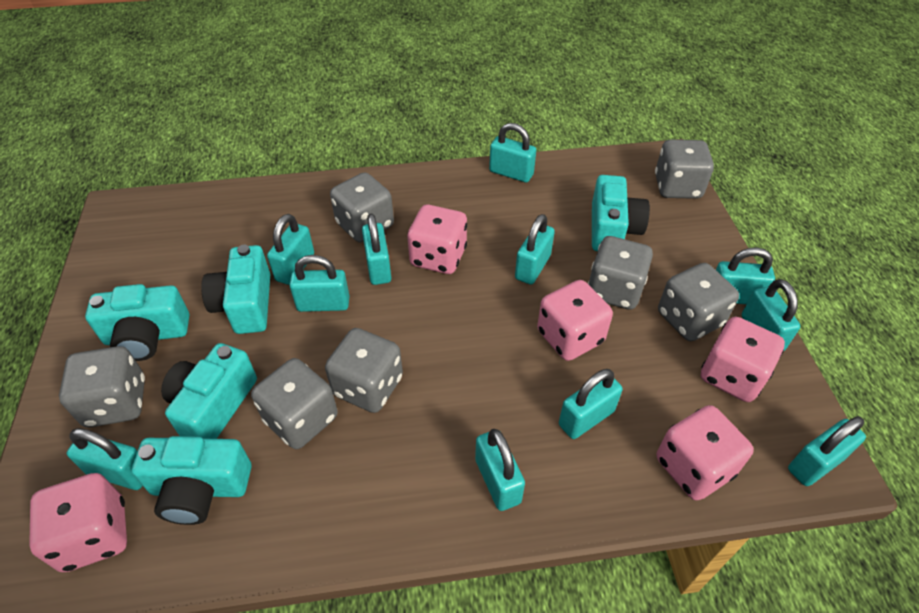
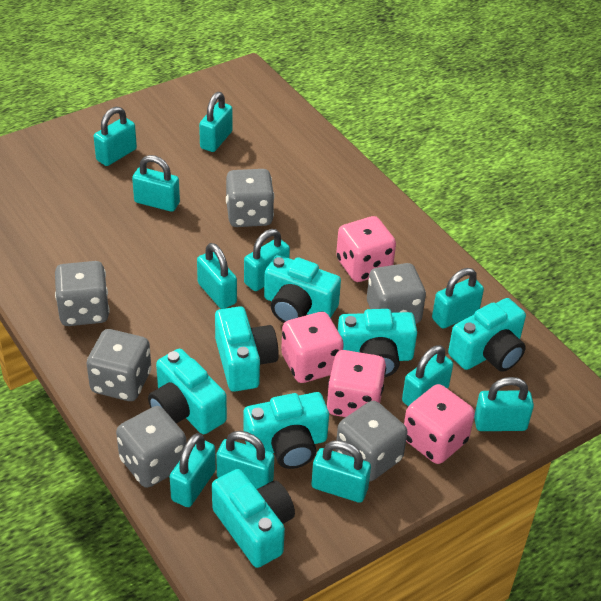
grey dice: 7 -> 6
pink dice: 5 -> 4
turquoise camera: 5 -> 7

